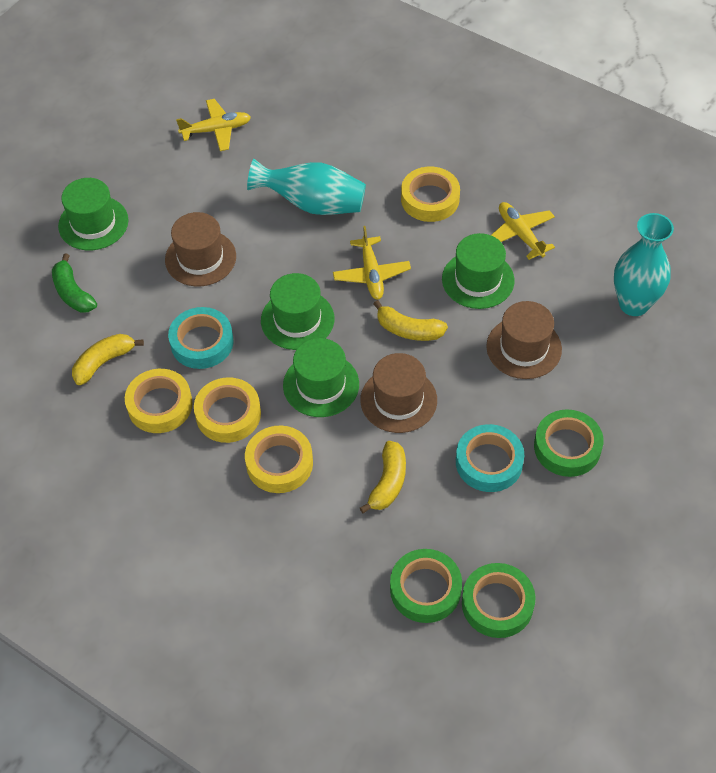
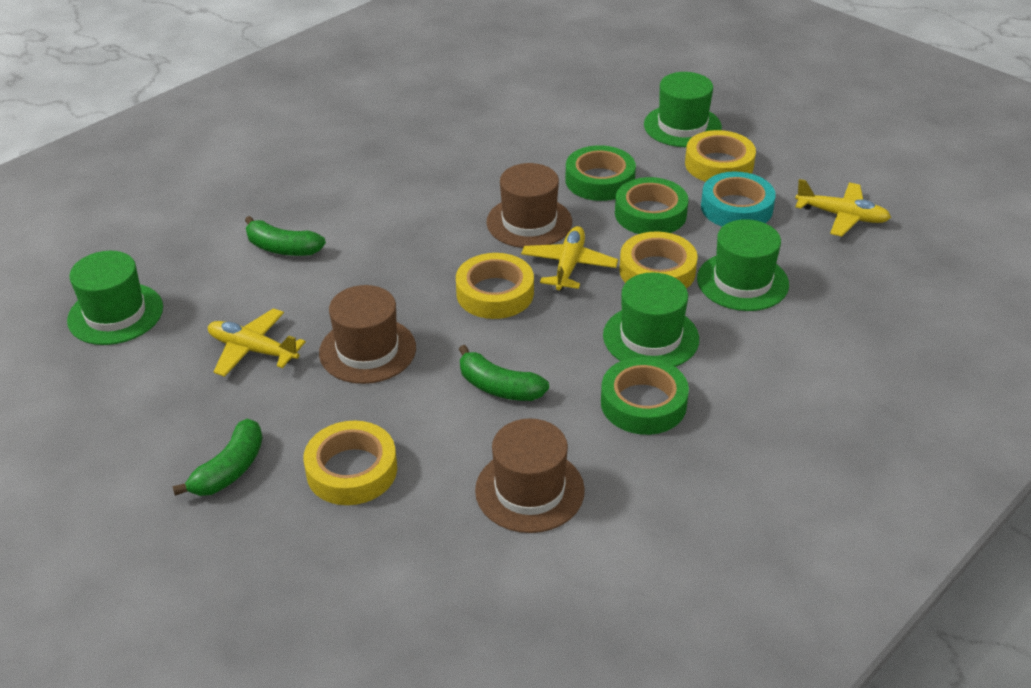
green banana: 1 -> 3
turquoise tape: 2 -> 1
turquoise vase: 2 -> 0
yellow banana: 3 -> 0

